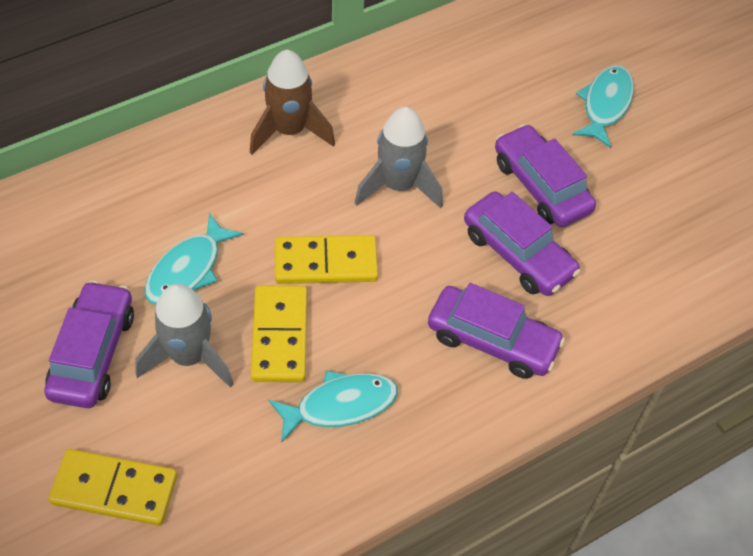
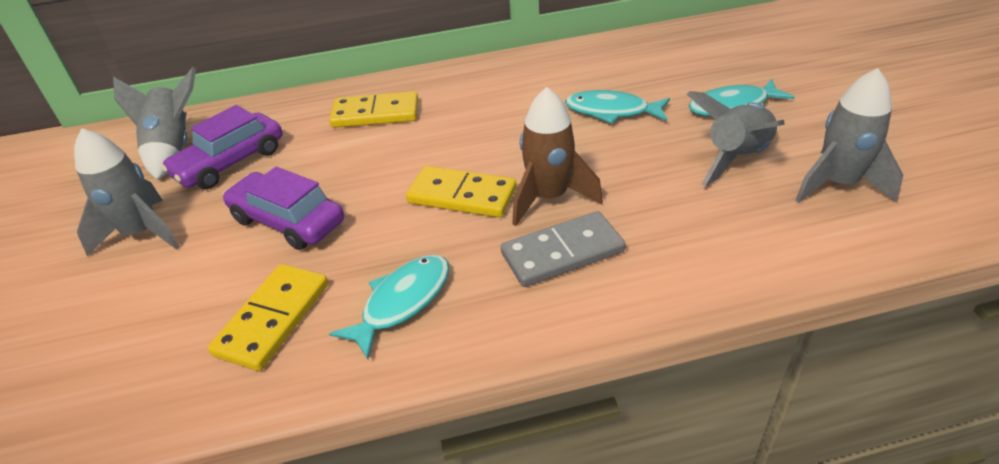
grey domino: 0 -> 1
grey rocket: 2 -> 4
purple car: 4 -> 2

